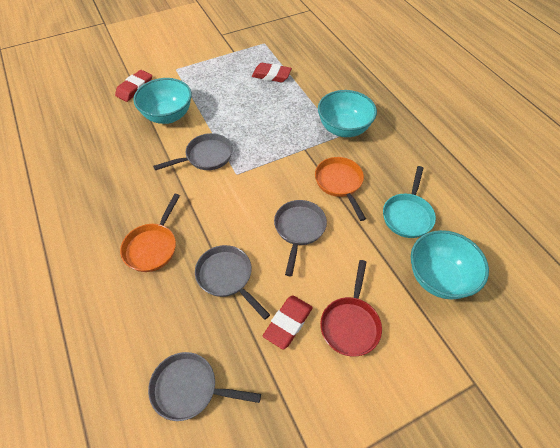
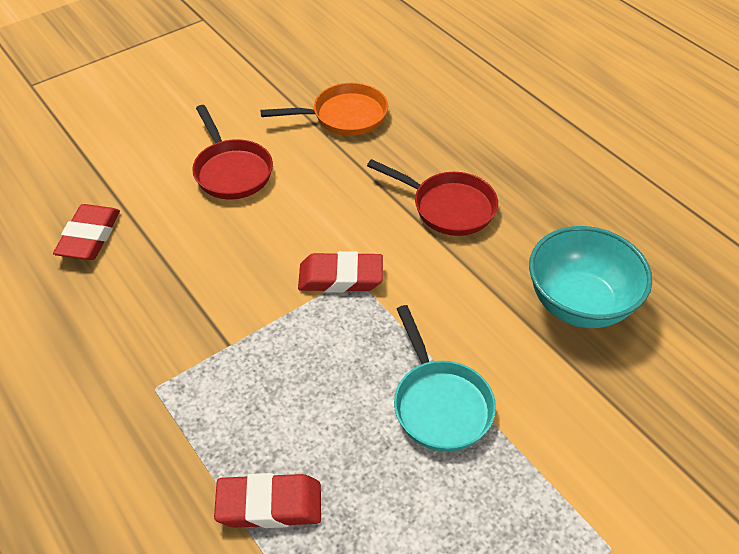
grey pan: 4 -> 0
orange pan: 2 -> 1
red pan: 1 -> 2
turquoise bowl: 3 -> 1

